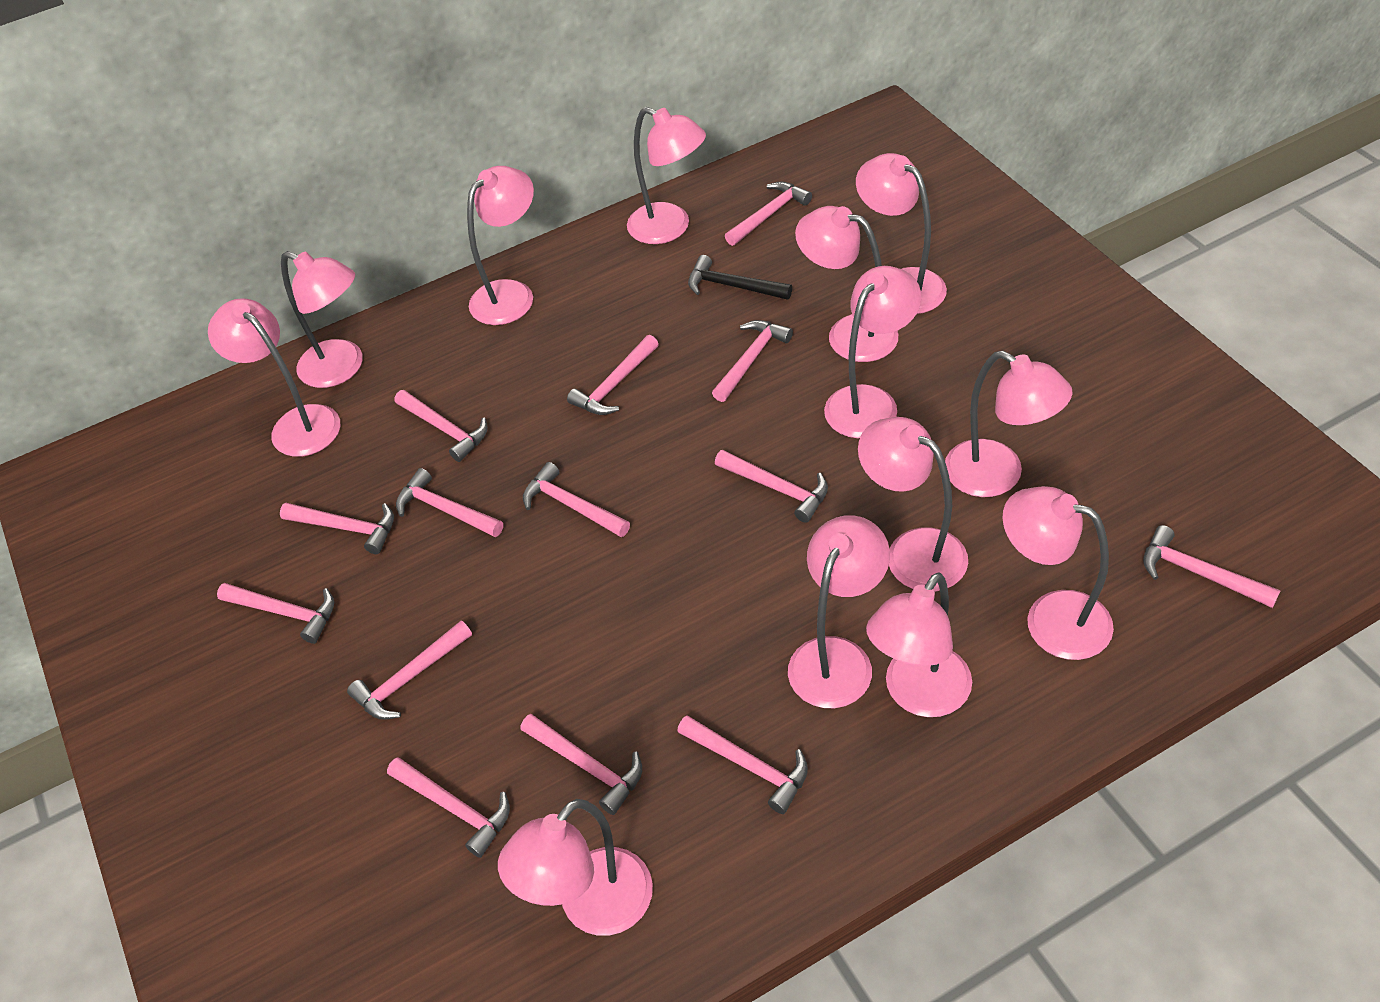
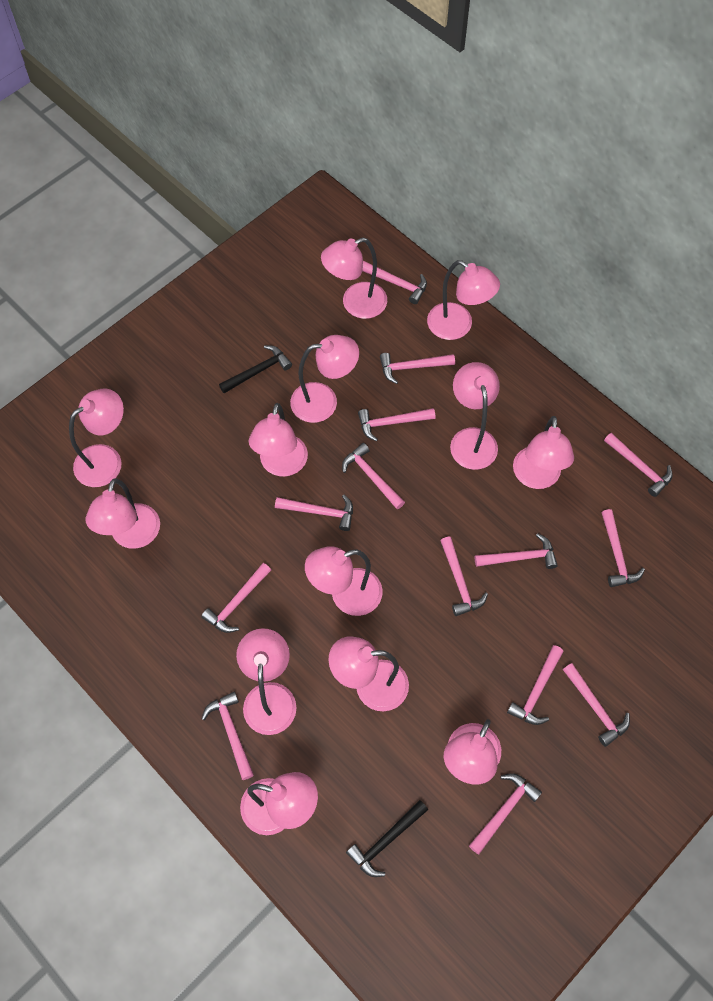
black hammer: 1 -> 2

